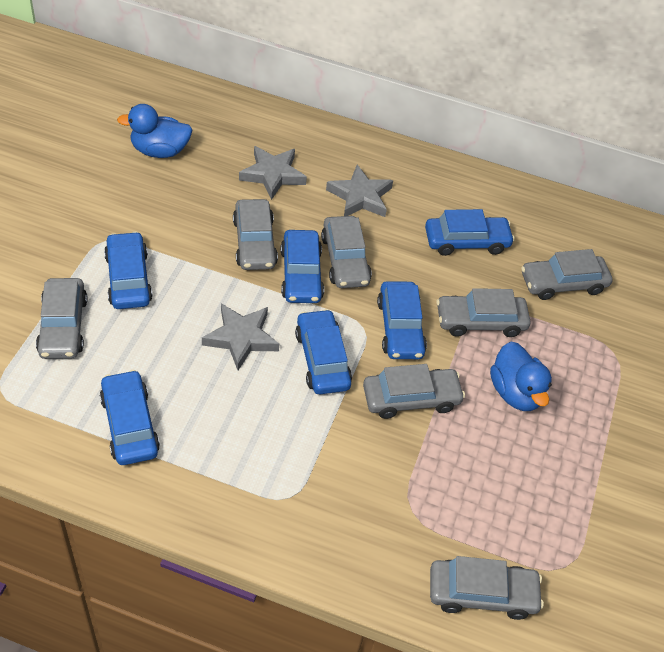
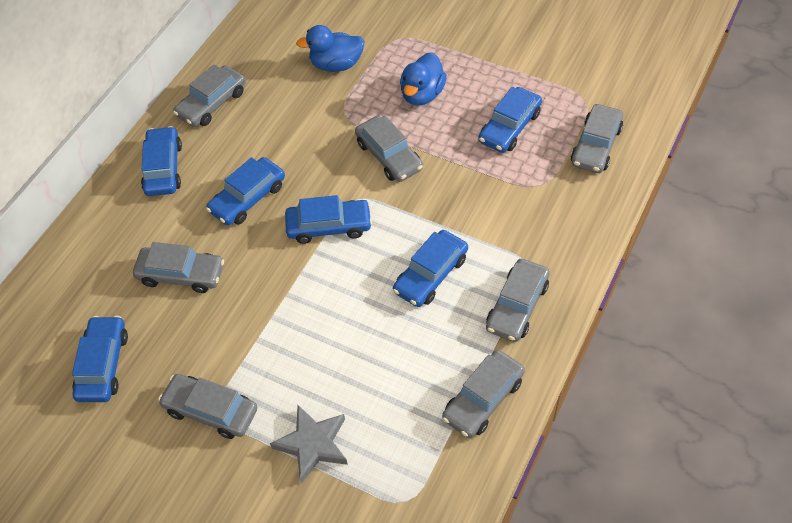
grey star: 3 -> 1

